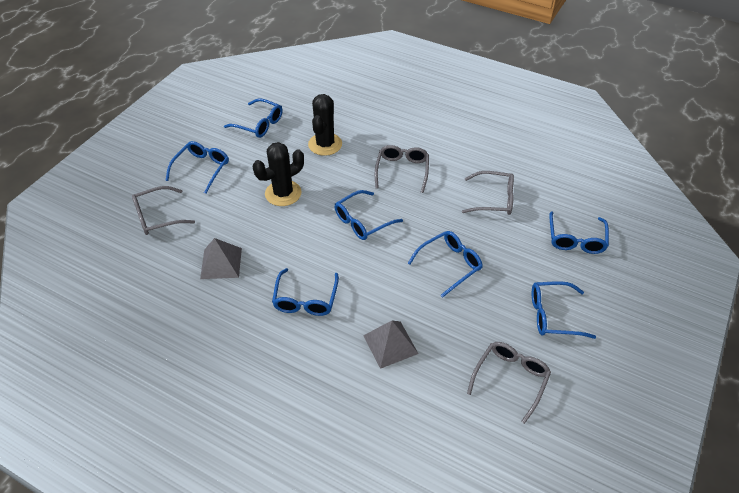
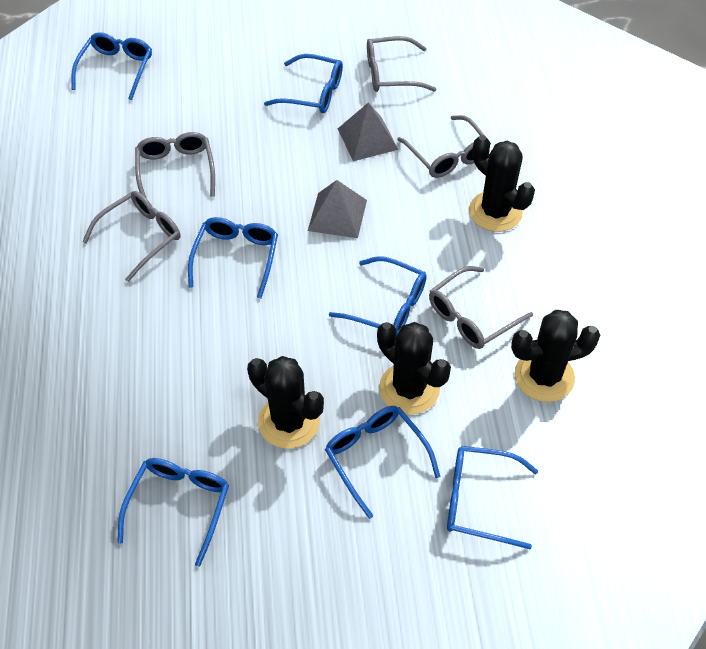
black cactus: 2 -> 4
grey glasses: 4 -> 5

